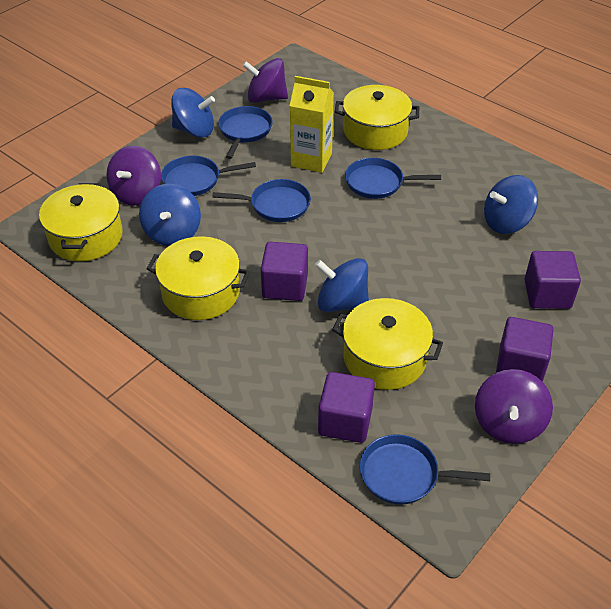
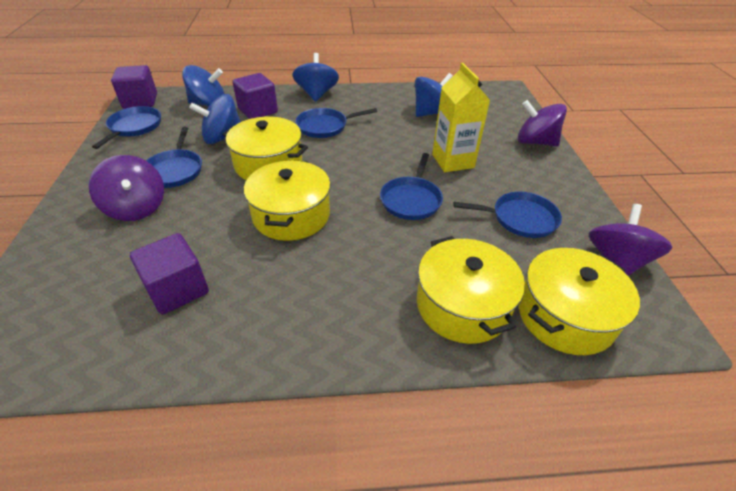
purple cube: 4 -> 3

